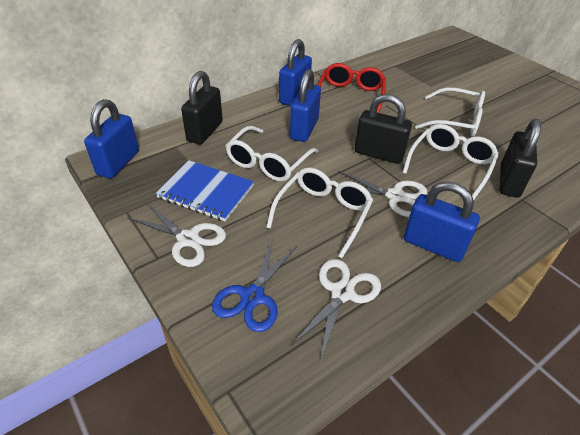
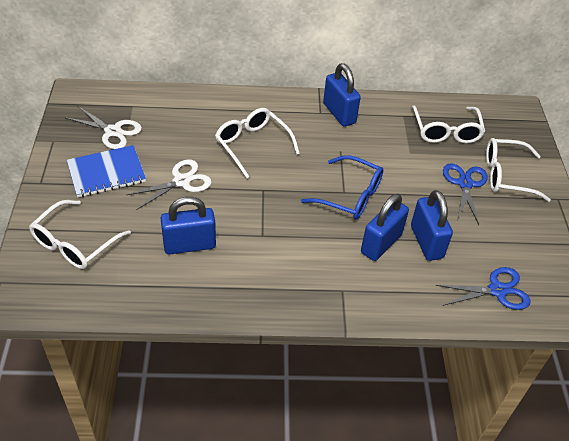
black padlock: 3 -> 0
blue glasses: 0 -> 1
blue scissors: 1 -> 2
red glasses: 1 -> 0
white scissors: 3 -> 2

